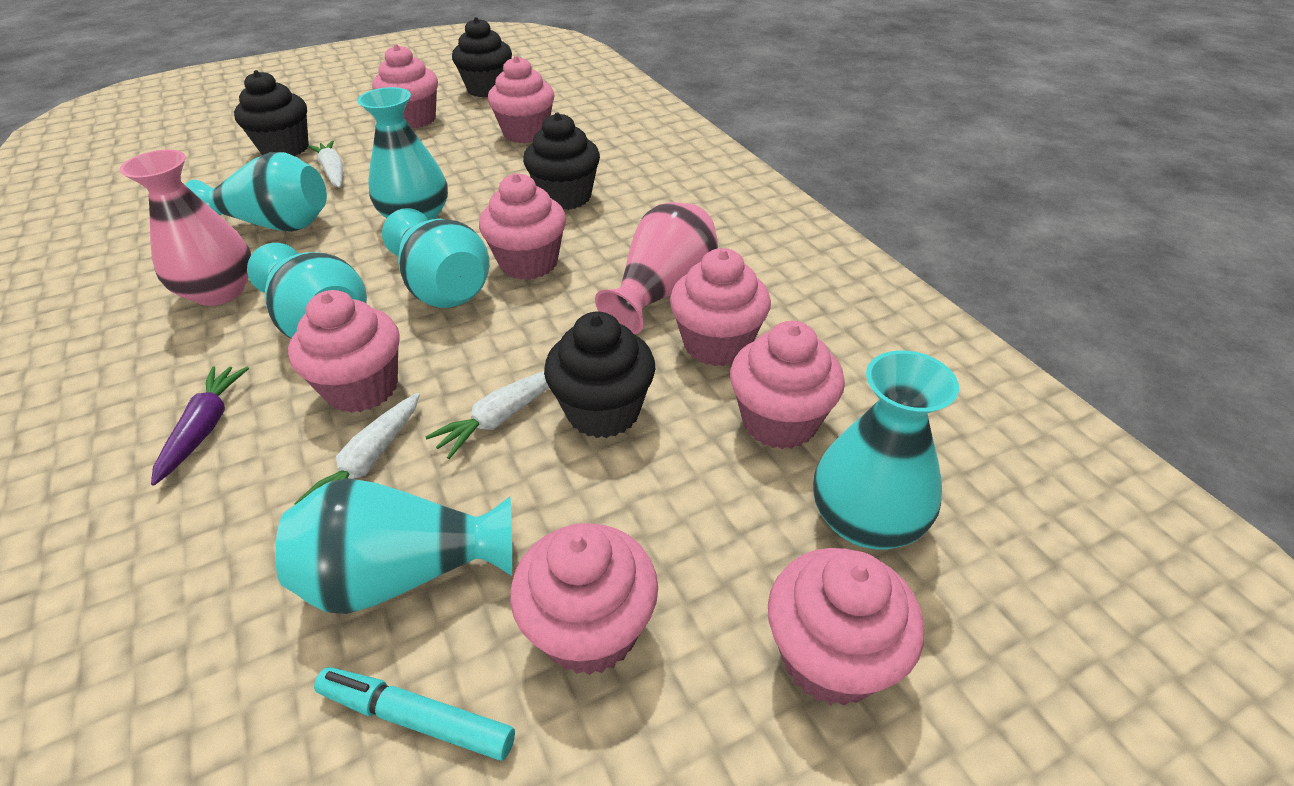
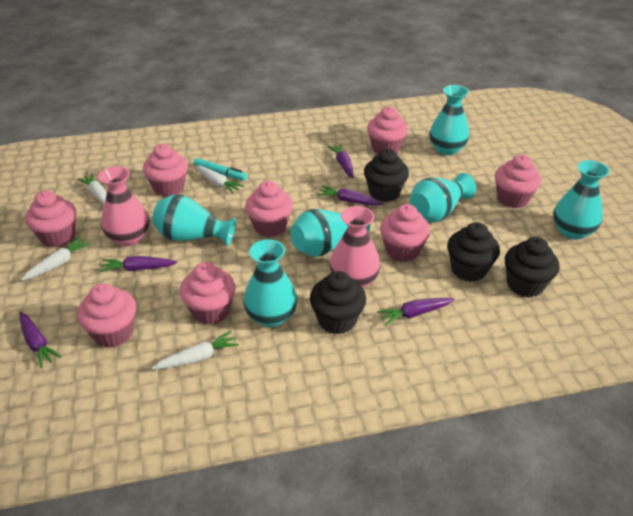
purple carrot: 1 -> 5
white carrot: 3 -> 4

